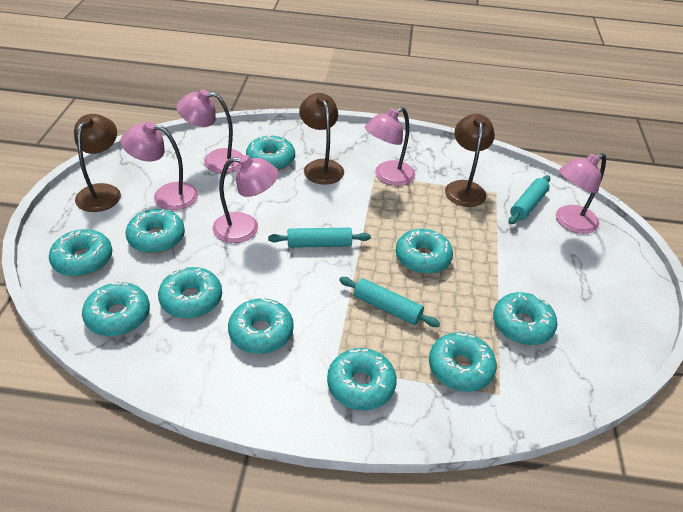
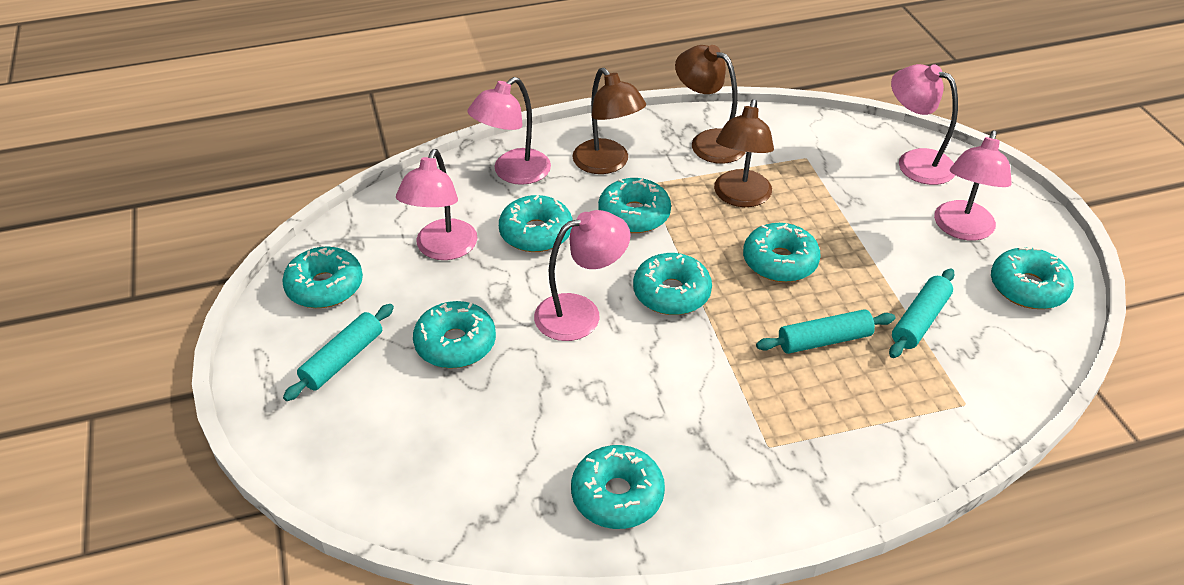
turquoise donut: 10 -> 8

